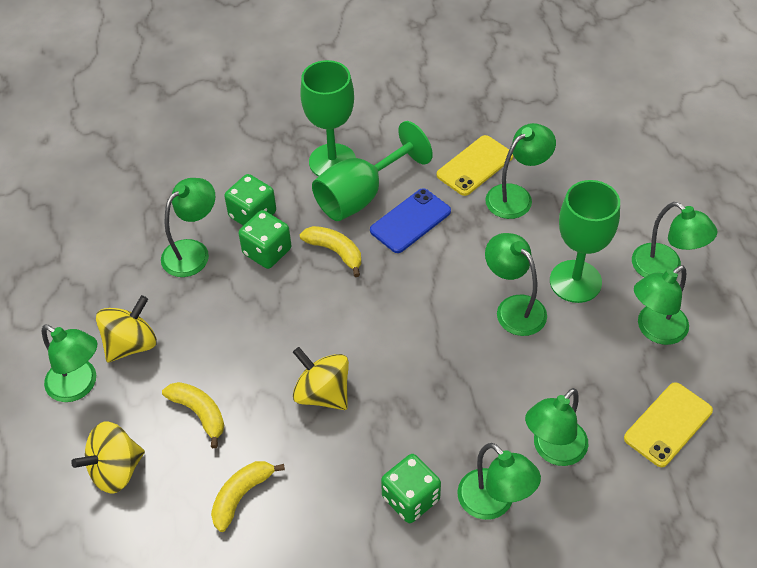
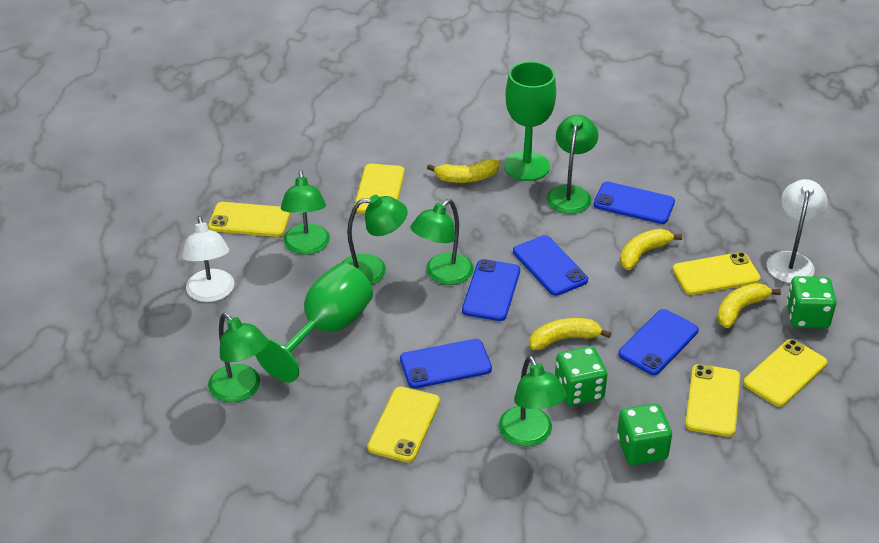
blue phone: 1 -> 5
green goblet: 3 -> 2
green lamp: 8 -> 6
white lamp: 0 -> 2
yellow banana: 3 -> 4
yellow phone: 2 -> 6
yellow spinning top: 3 -> 0

